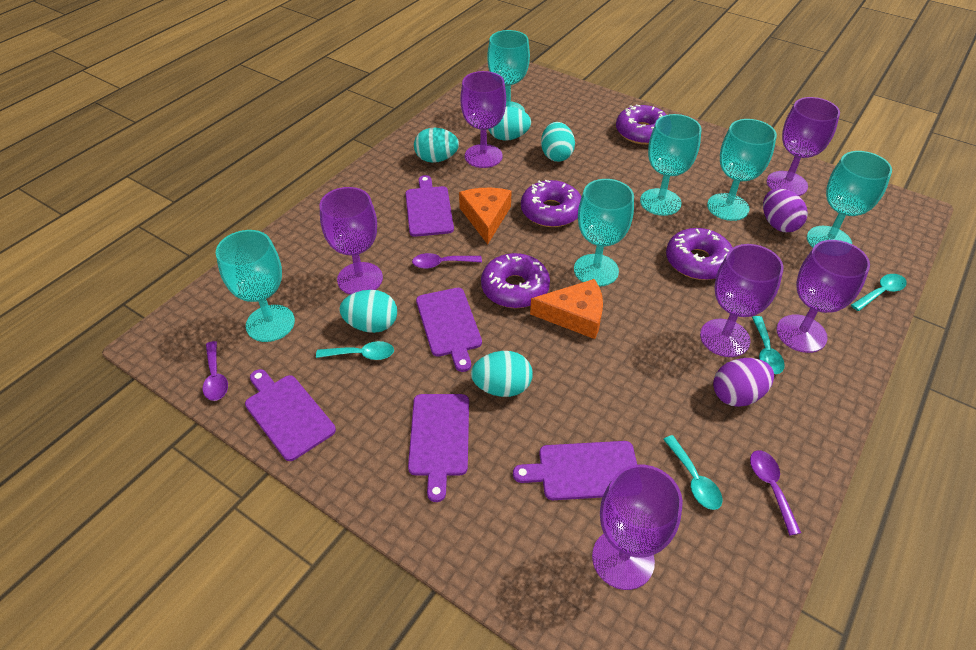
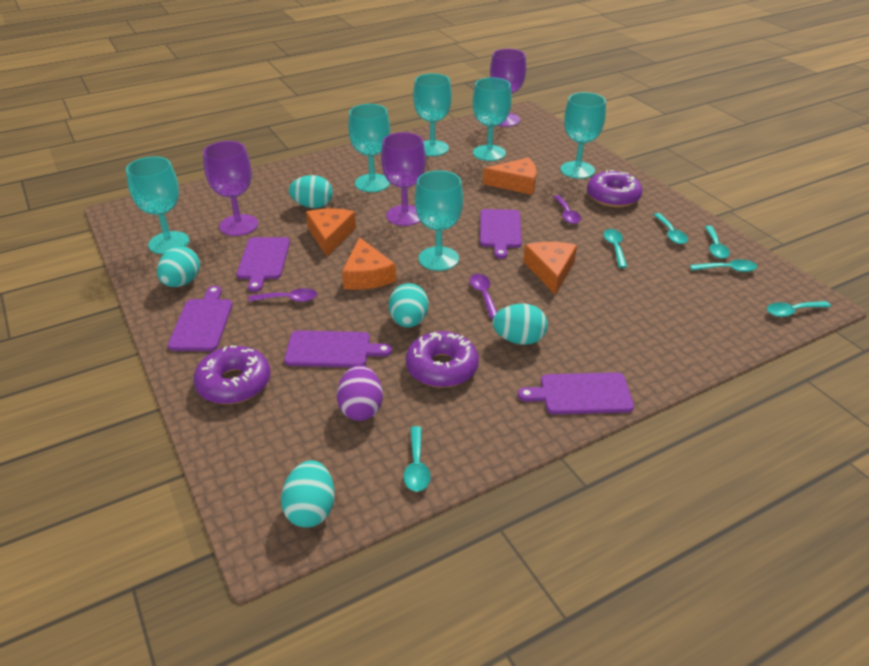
orange cheese: 2 -> 4
purple donut: 4 -> 3
purple egg: 2 -> 1
purple goblet: 6 -> 3
turquoise spoon: 4 -> 6

